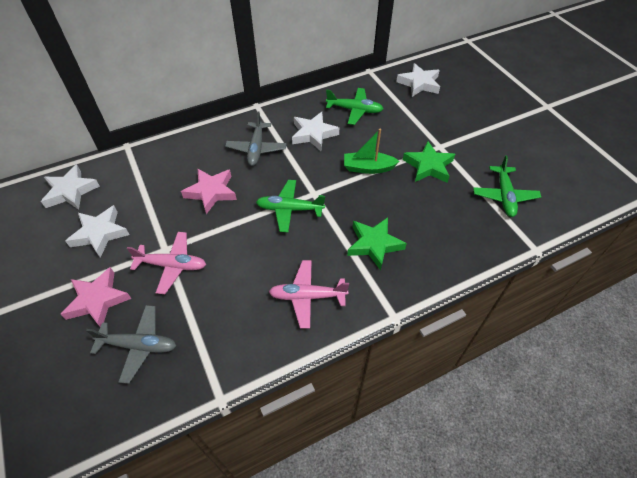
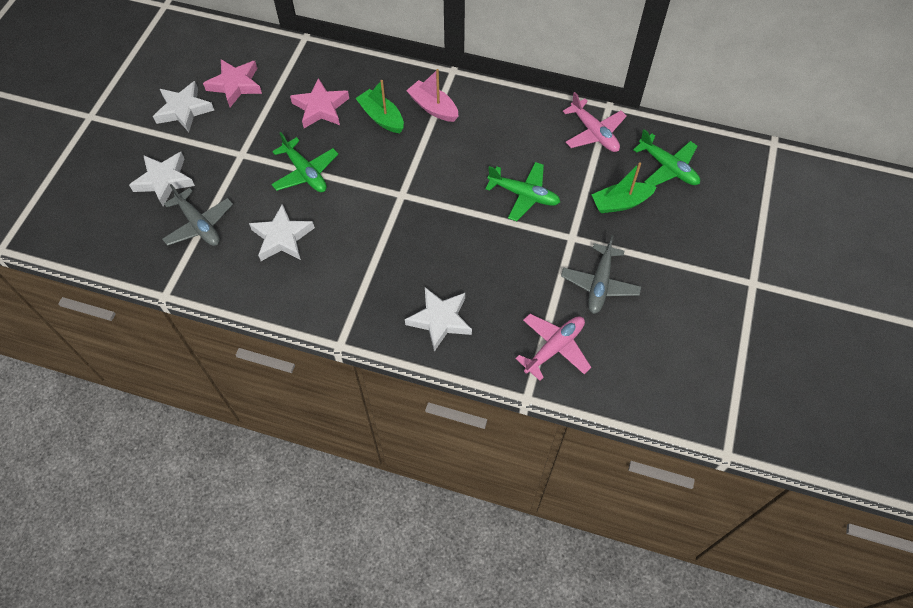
green boat: 1 -> 2
green star: 2 -> 0
pink boat: 0 -> 1

